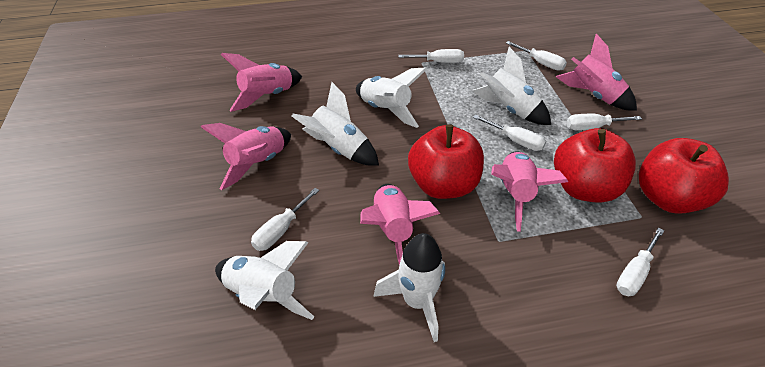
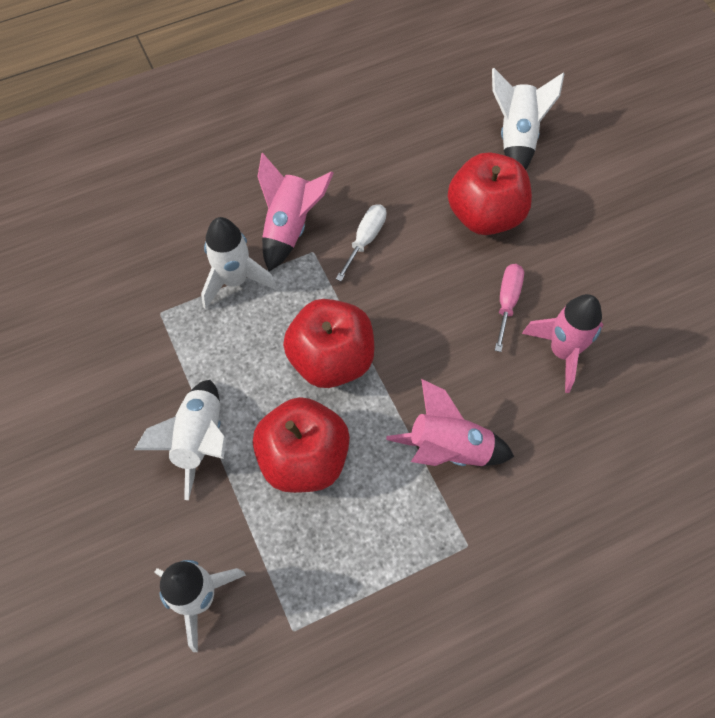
pink rocket: 5 -> 3
pink screwdriver: 0 -> 1
white rocket: 5 -> 4
white screwdriver: 6 -> 1

